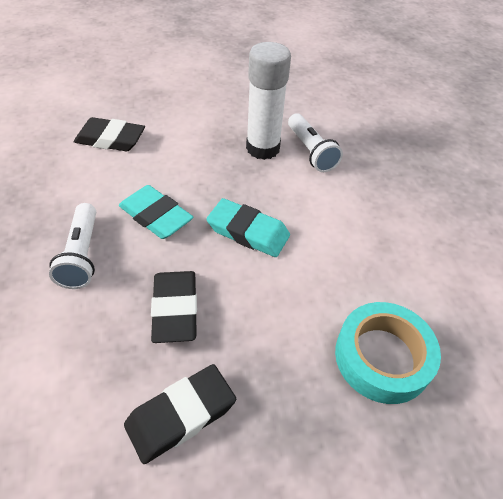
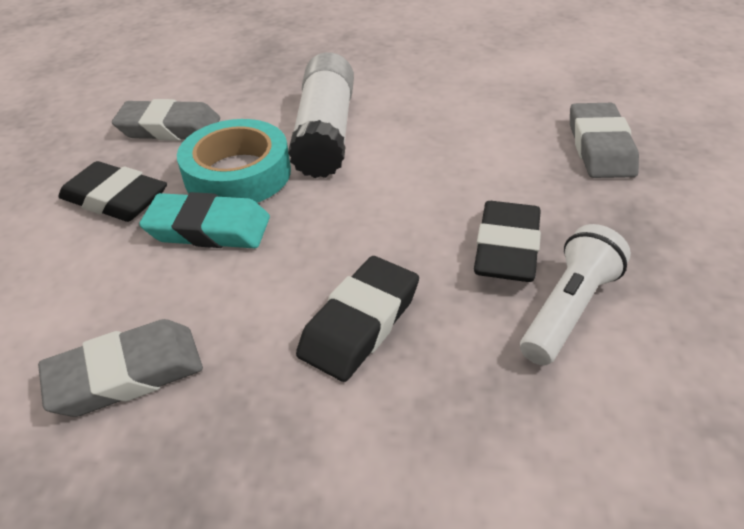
grey eraser: 0 -> 3
turquoise eraser: 2 -> 1
white flashlight: 2 -> 1

